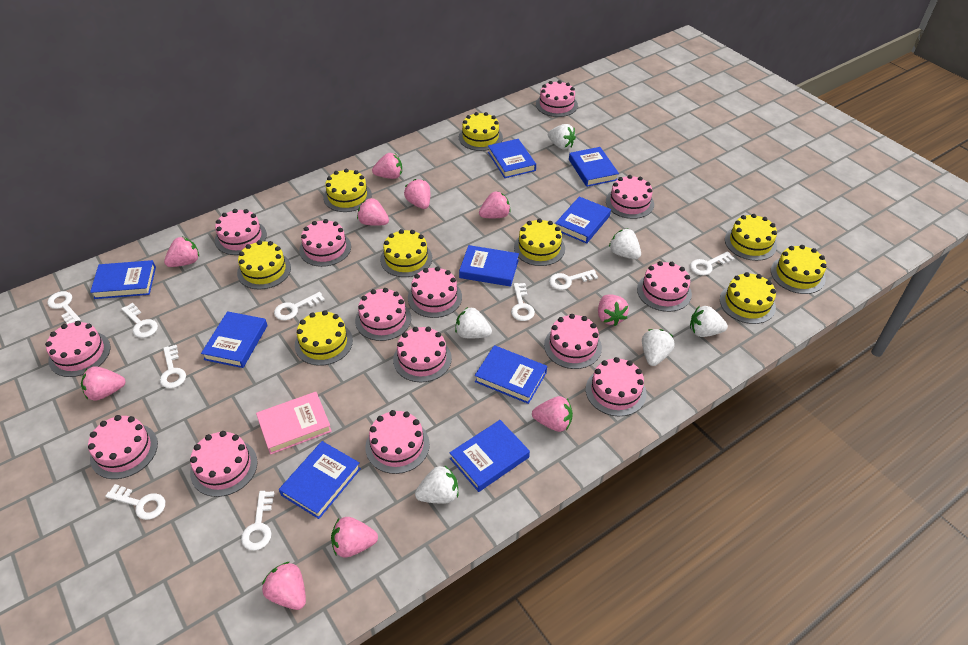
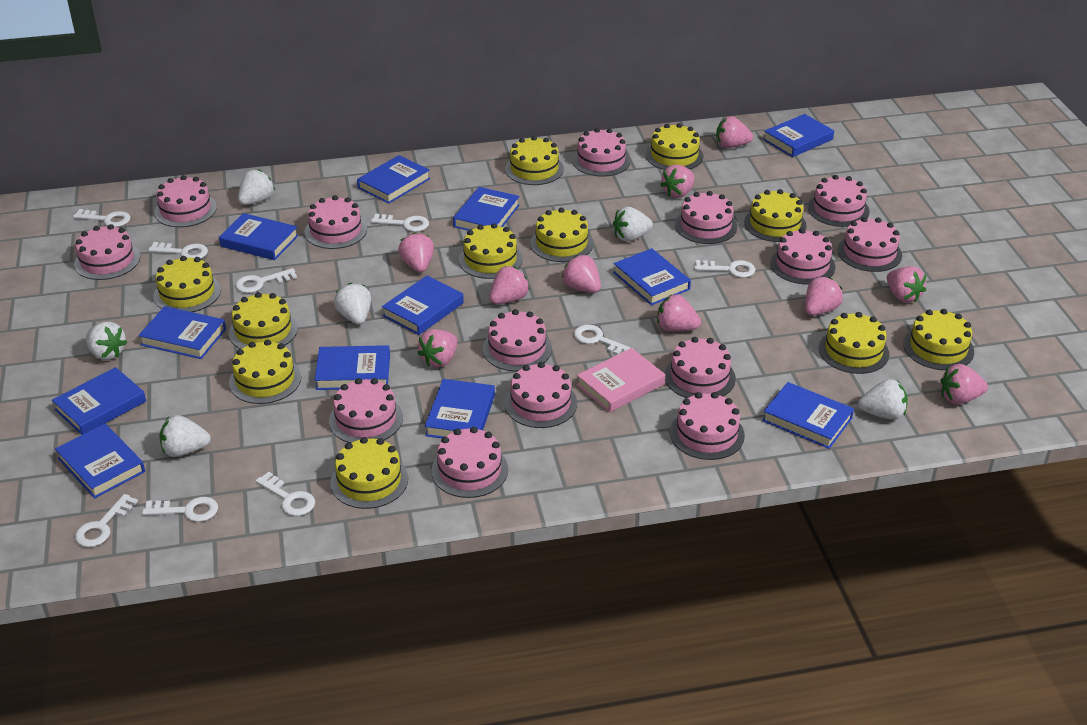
blue book: 9 -> 12
yellow cake: 9 -> 11

